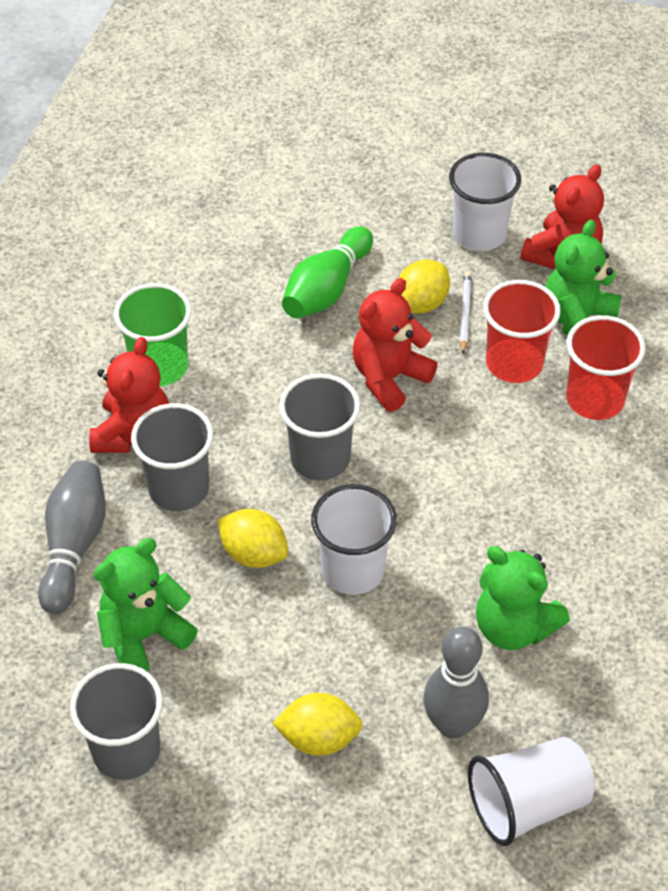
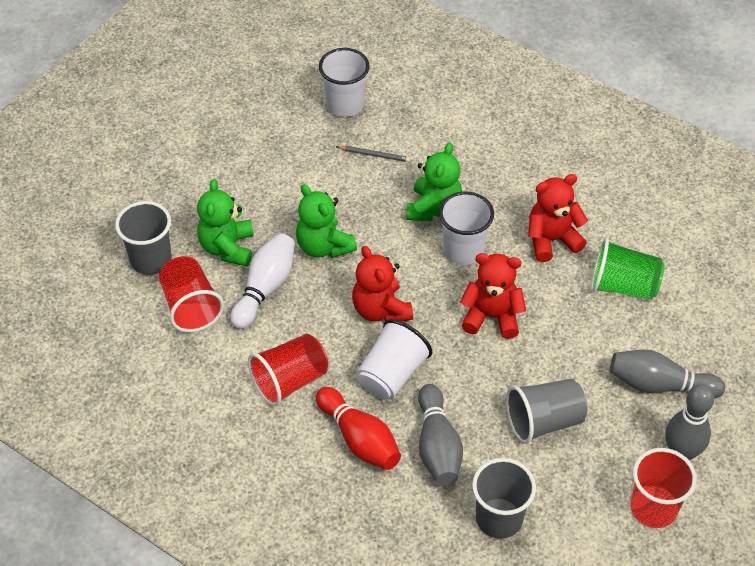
green bowling pin: 1 -> 0
grey bowling pin: 2 -> 3
grey pencil: 0 -> 1
red bowling pin: 0 -> 1
red cup: 2 -> 3
white bowling pin: 0 -> 1
white pencil: 1 -> 0
yellow lemon: 3 -> 0

